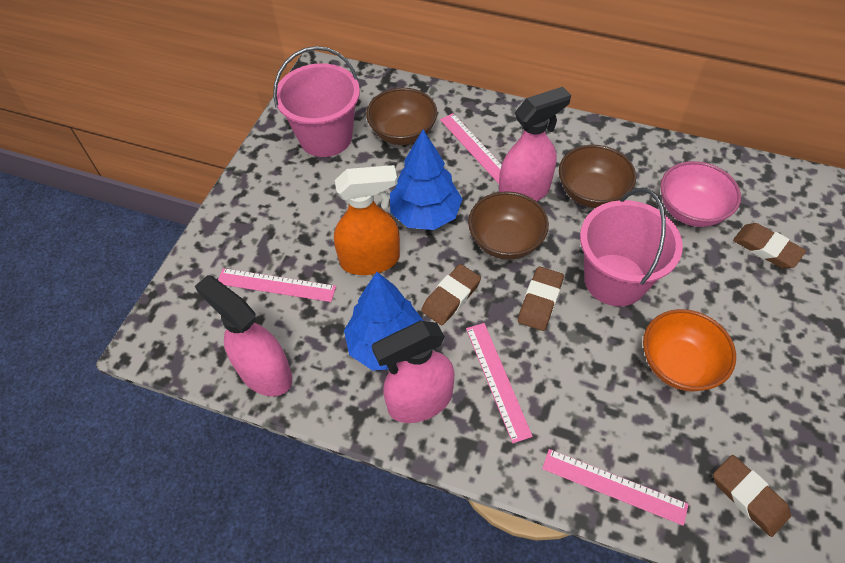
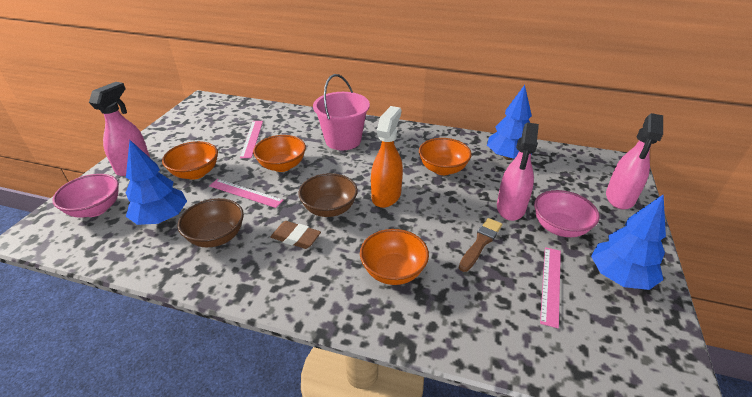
blue tree: 2 -> 3
brown bowl: 3 -> 2
brown brush: 0 -> 1
brown eraser: 4 -> 1
orange bowl: 1 -> 4
pink bowl: 1 -> 2
pink bucket: 2 -> 1
pink ruler: 4 -> 3

